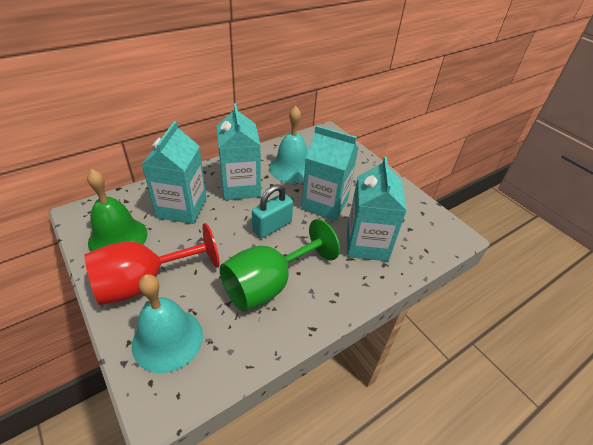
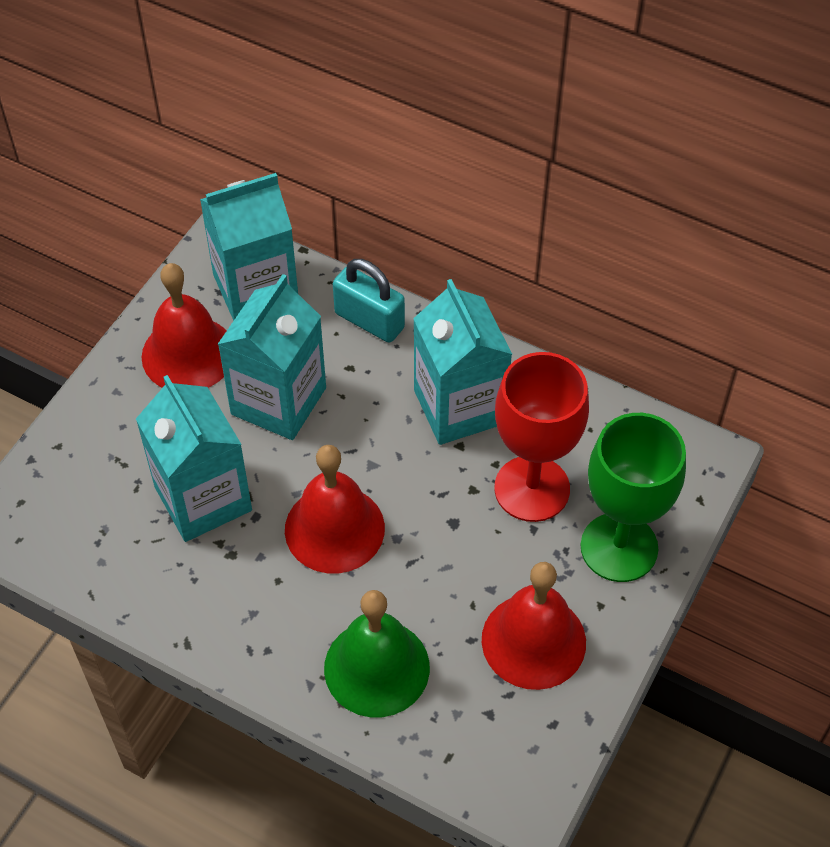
red bell: 0 -> 3
turquoise bell: 2 -> 0

